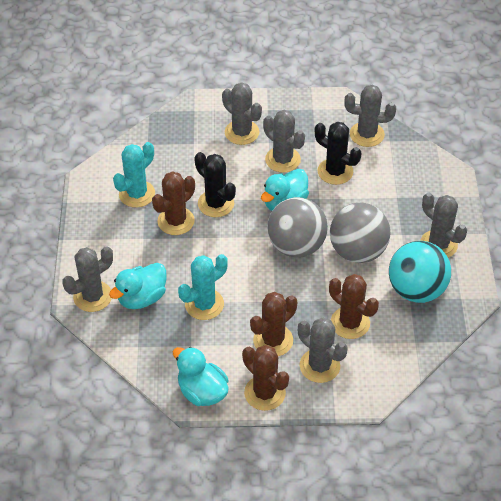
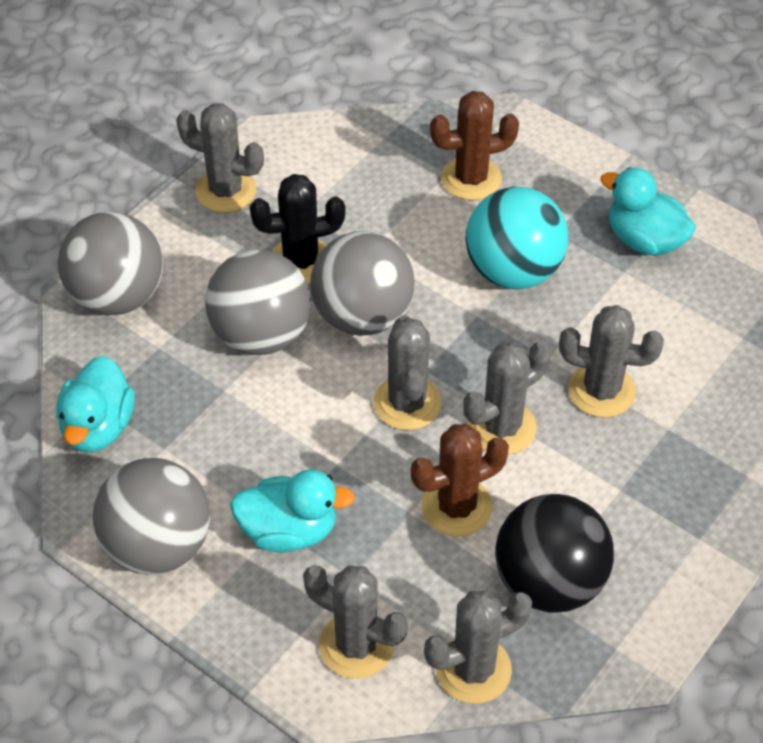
black ball: 0 -> 1
black cactus: 2 -> 1
brown cactus: 4 -> 2
grey ball: 2 -> 4
turquoise cactus: 2 -> 0

